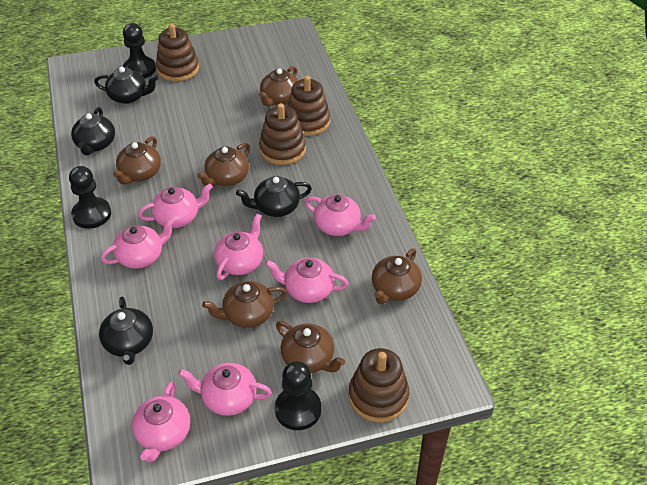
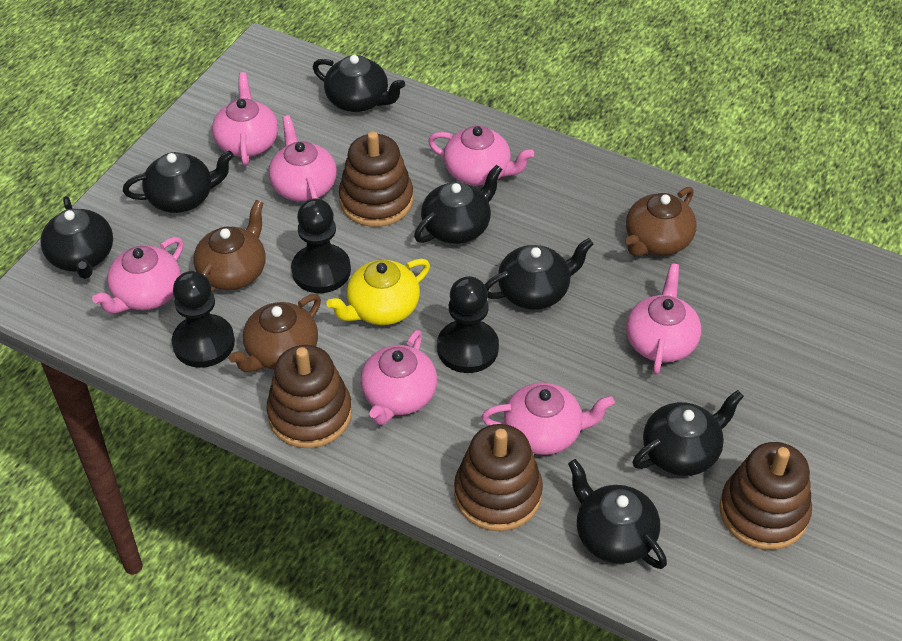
black teapot: 4 -> 7
brown teapot: 6 -> 3
yellow teapot: 0 -> 1

